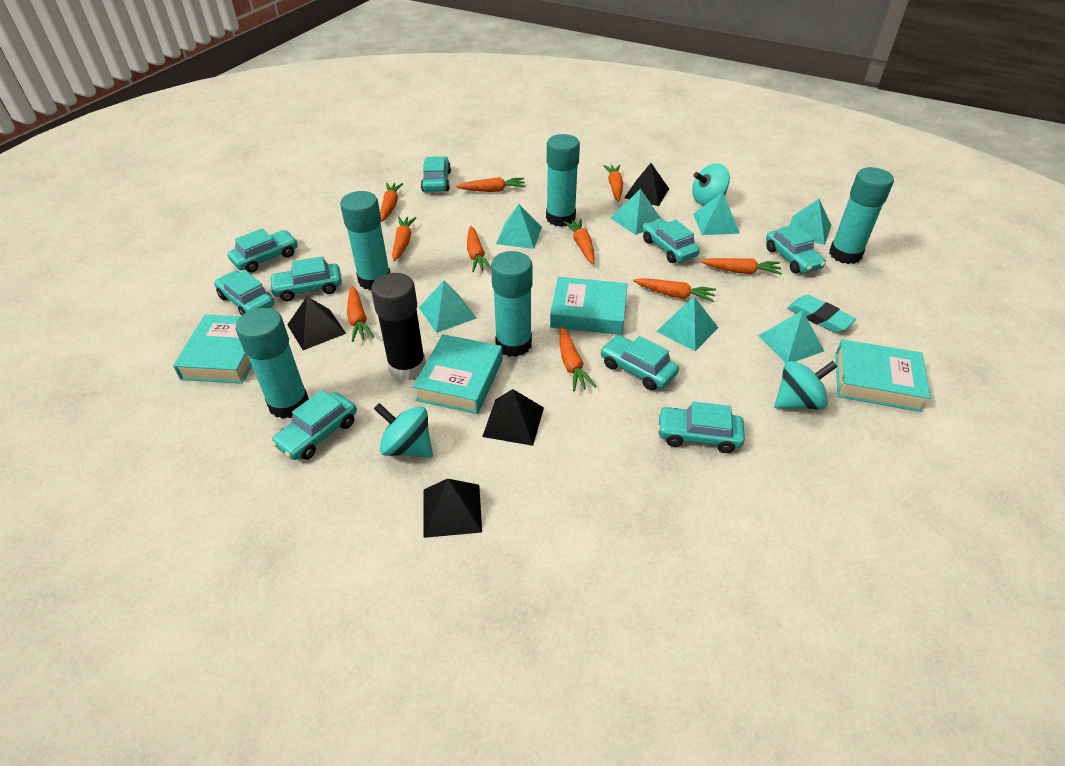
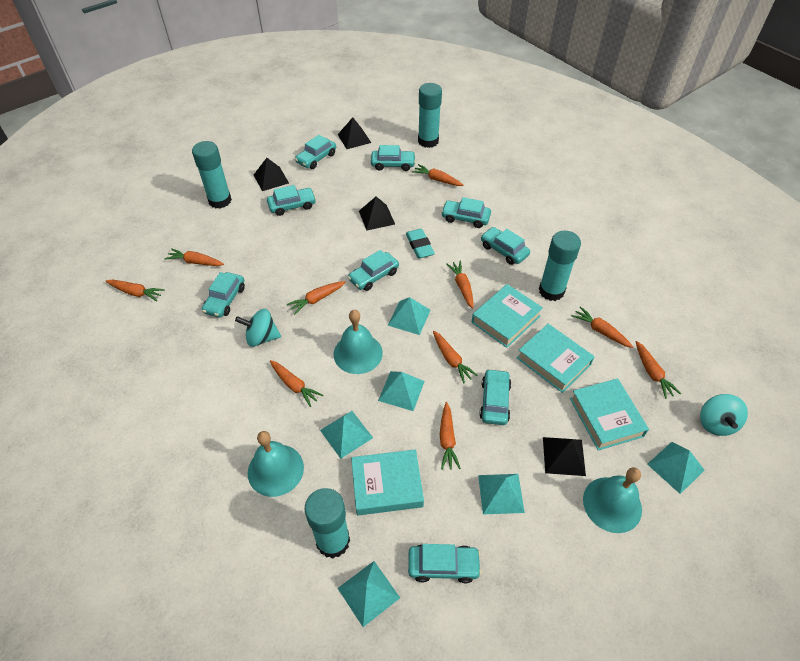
black glue stick: 1 -> 0
turquoise bell: 0 -> 3
turquoise glue stick: 5 -> 4
turquoise pyramid: 7 -> 6
turquoise spinning top: 3 -> 2

